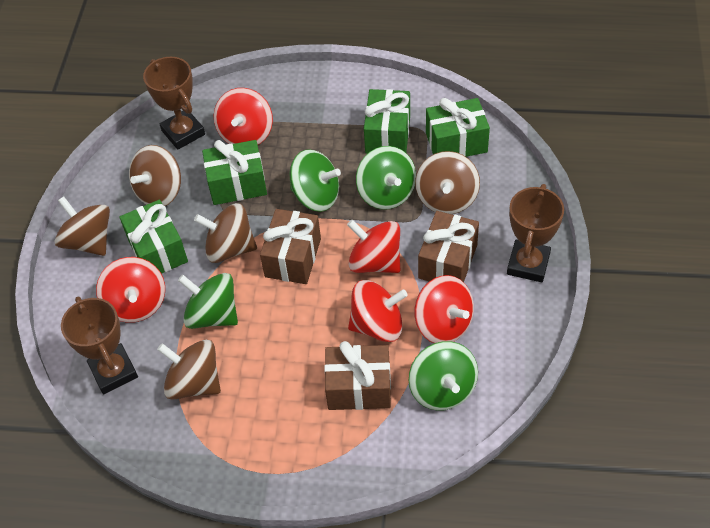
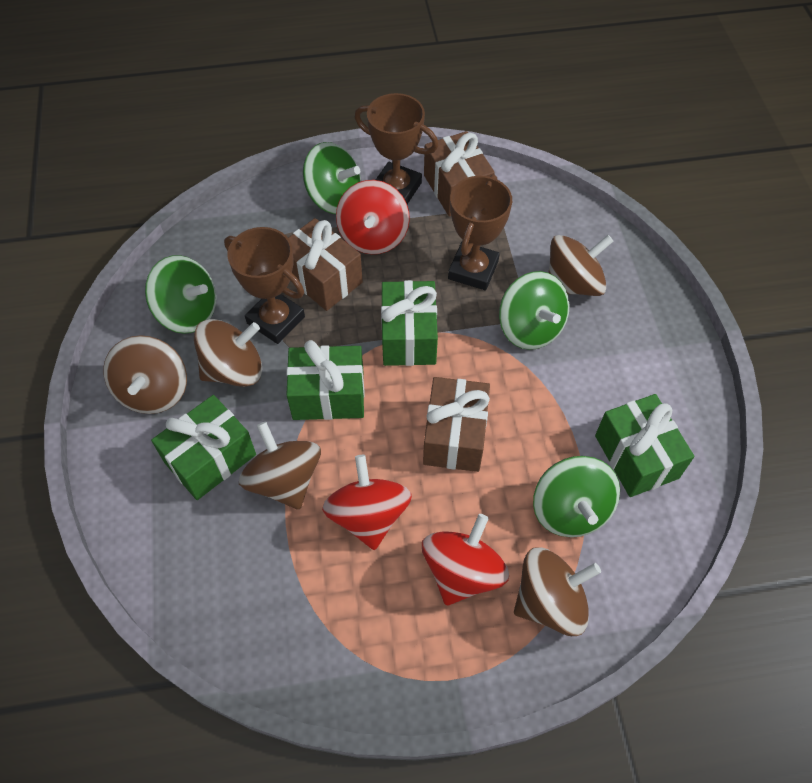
red spinning top: 5 -> 3

